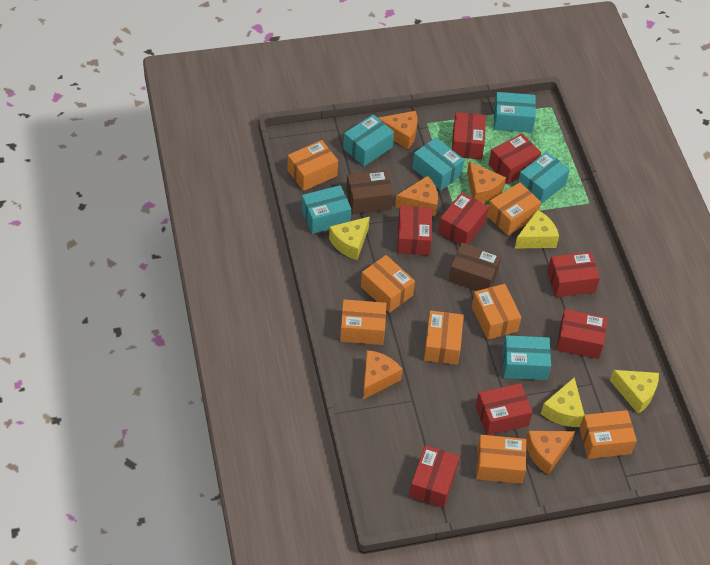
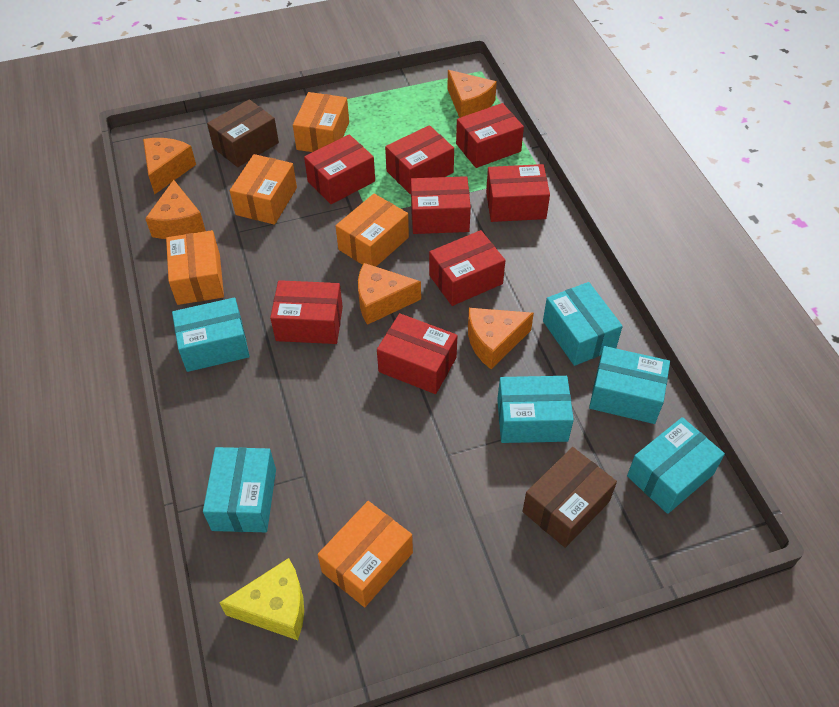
orange box: 8 -> 5
yellow cheese: 4 -> 1

